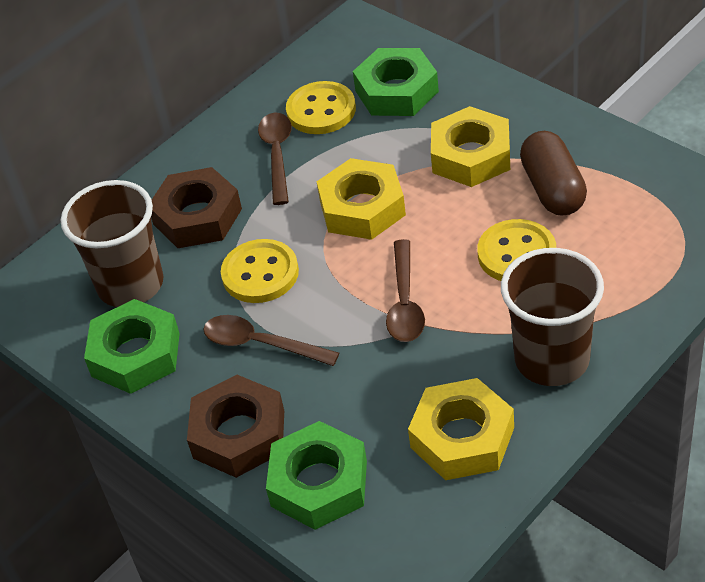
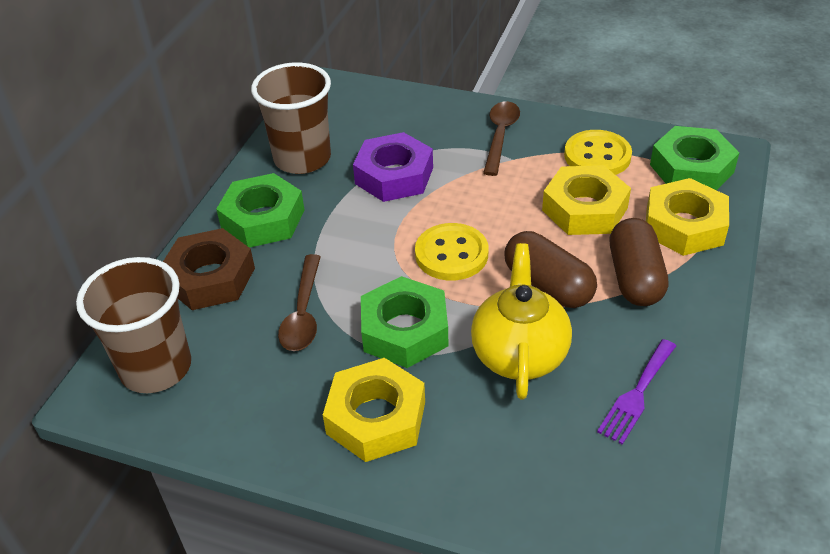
brown capsule: 1 -> 2
brown nut: 2 -> 1
brown spoon: 3 -> 2
purple fork: 0 -> 1
purple nut: 0 -> 1
yellow button: 3 -> 2
yellow teapot: 0 -> 1

